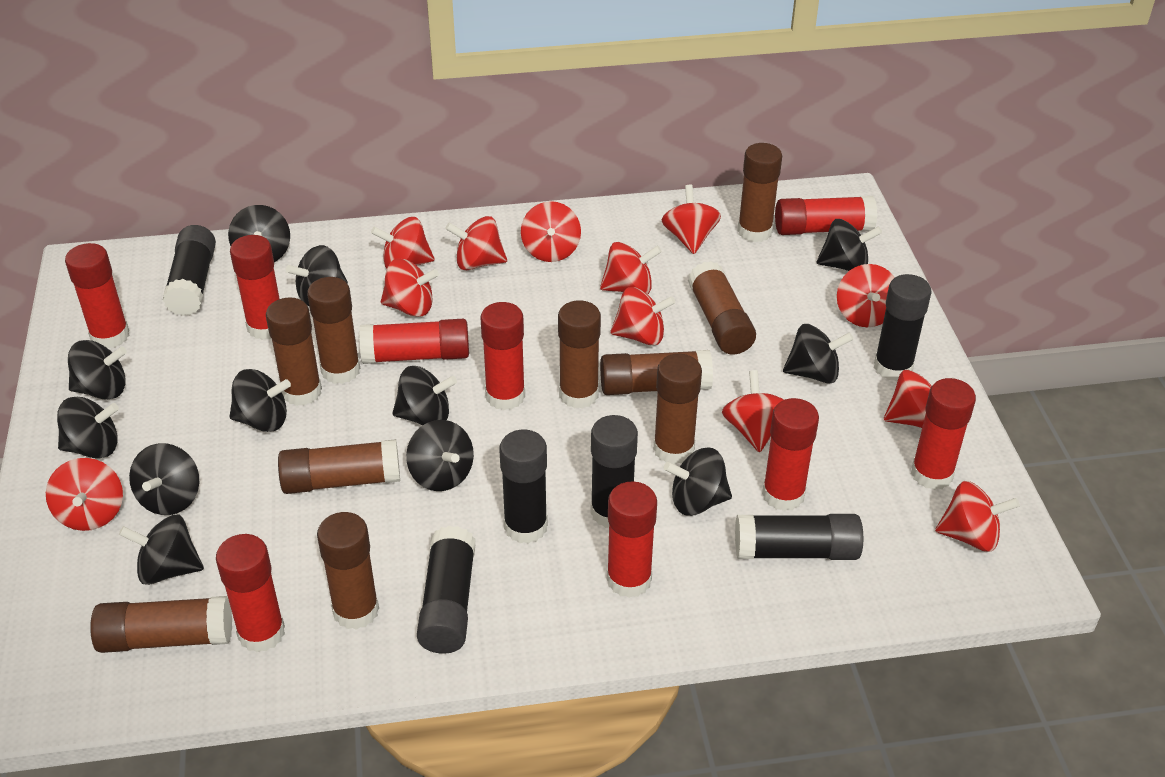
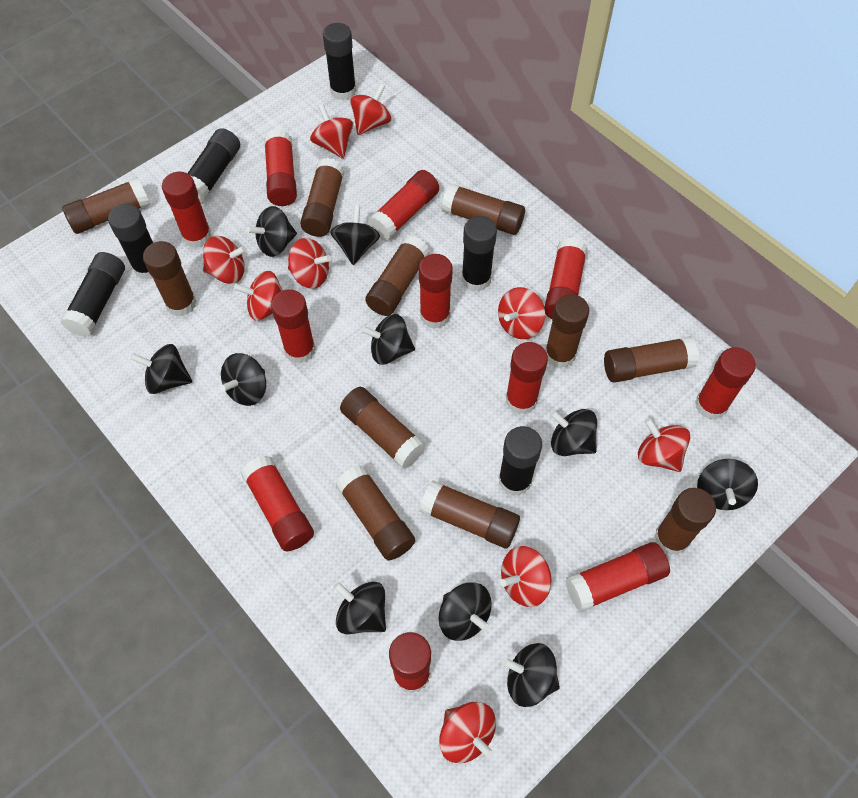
black spinning top: 12 -> 10
brown glue stick: 10 -> 11
red glue stick: 9 -> 11
red spinning top: 12 -> 9

